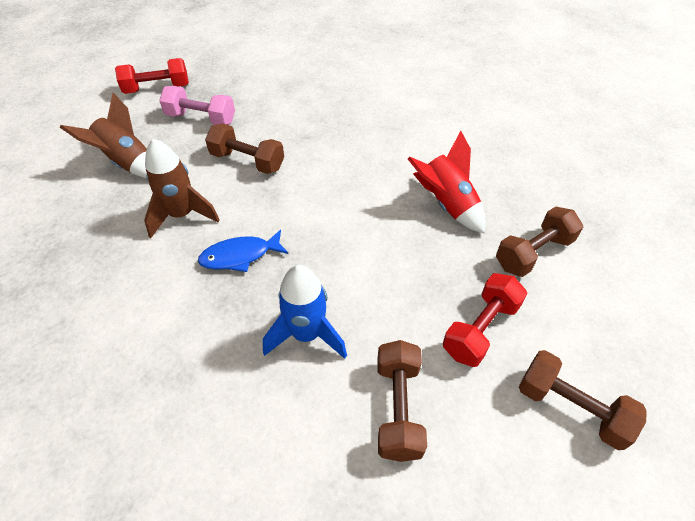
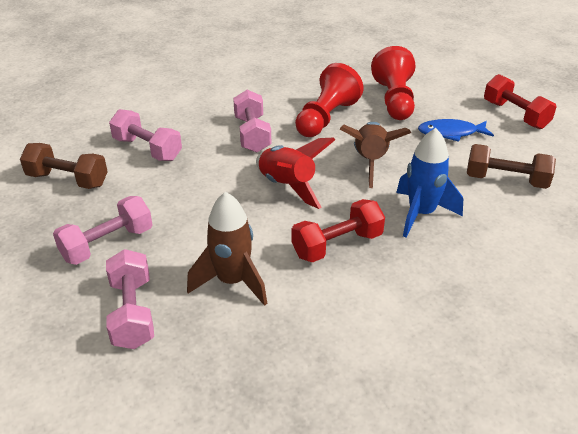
brown dumbbell: 4 -> 2
pink dumbbell: 1 -> 4
red pawn: 0 -> 2

